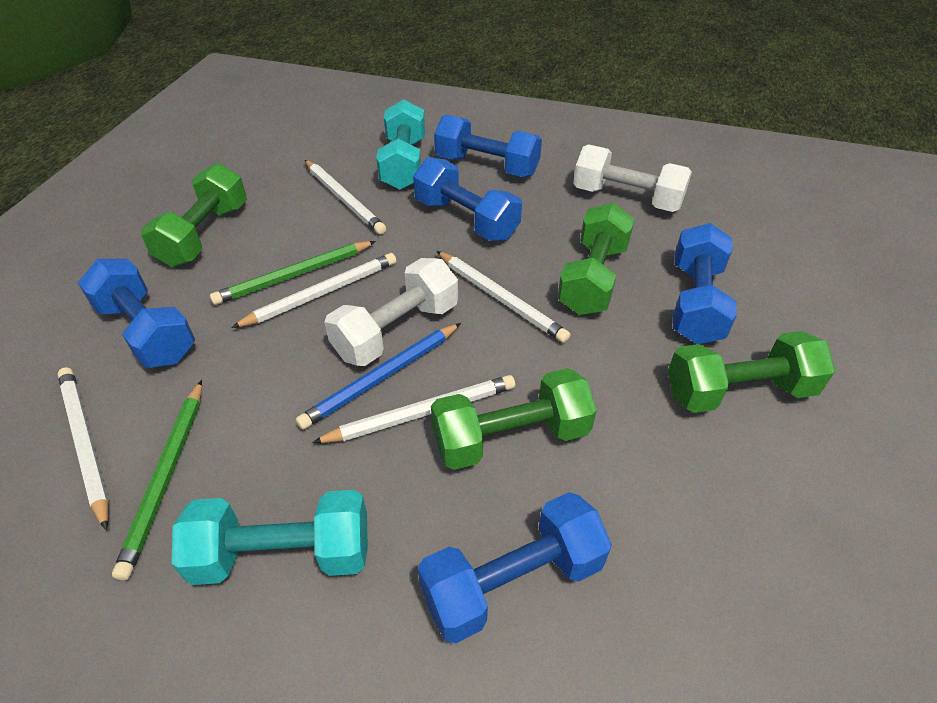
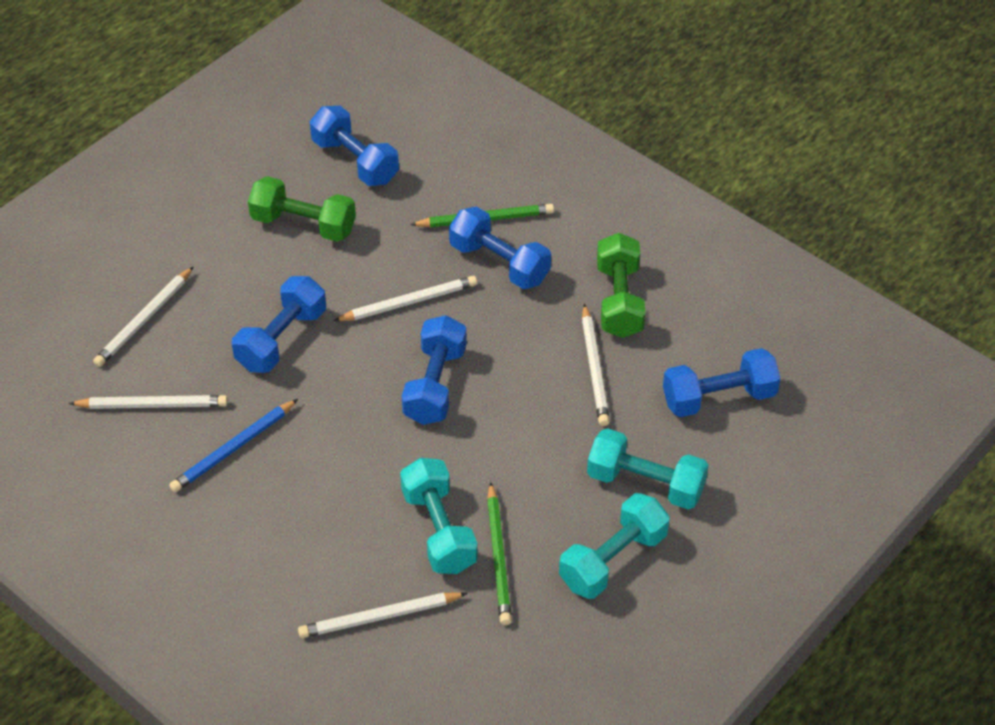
green dumbbell: 4 -> 2
turquoise dumbbell: 2 -> 3
white dumbbell: 2 -> 0

